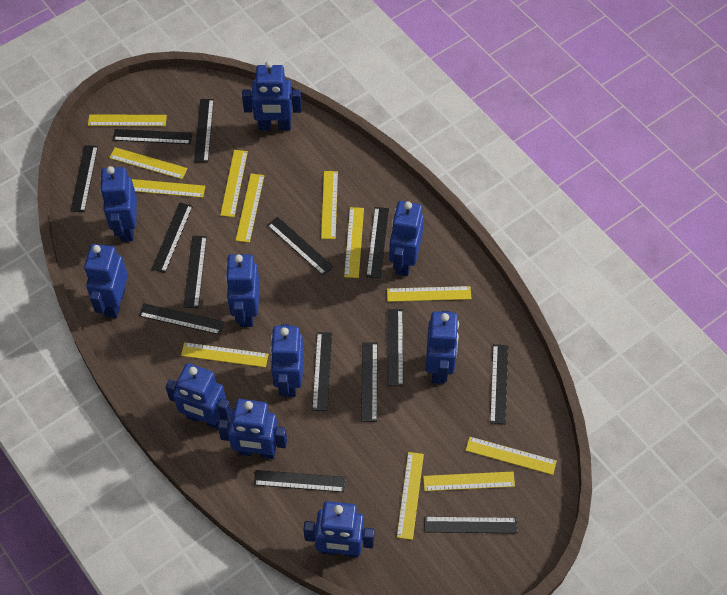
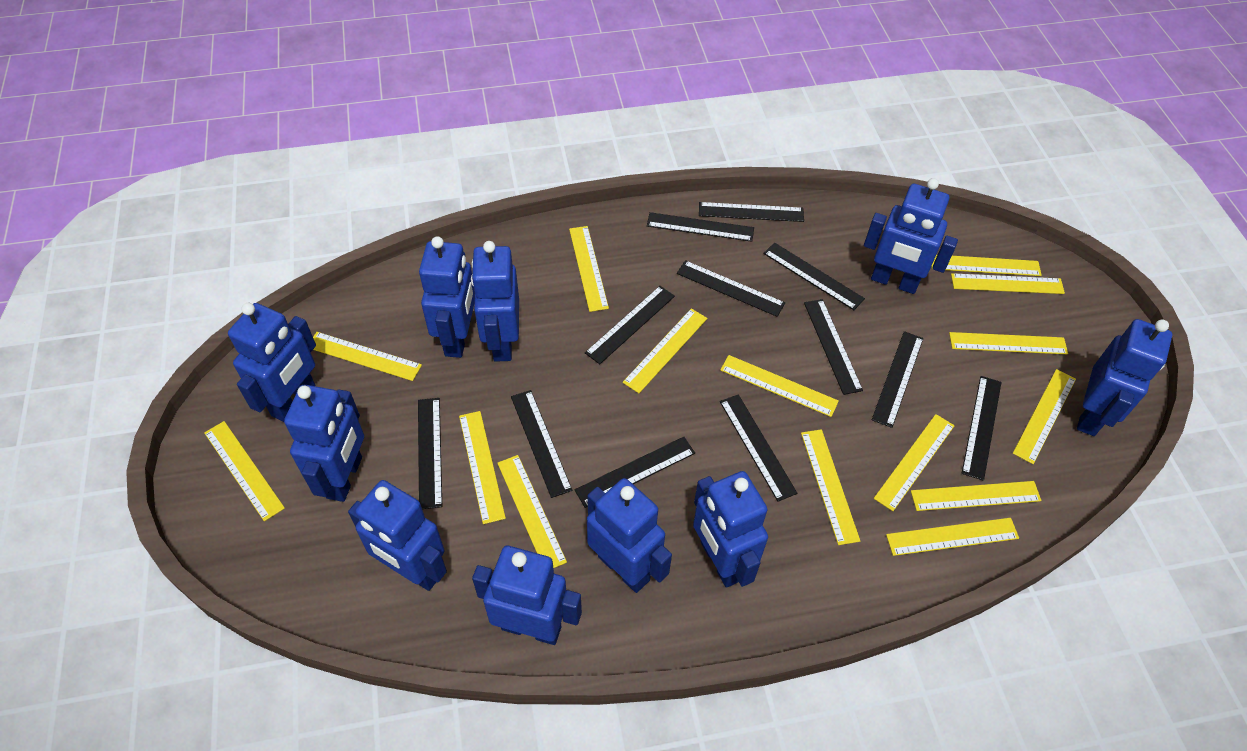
black ruler: 14 -> 12
yellow ruler: 12 -> 15

